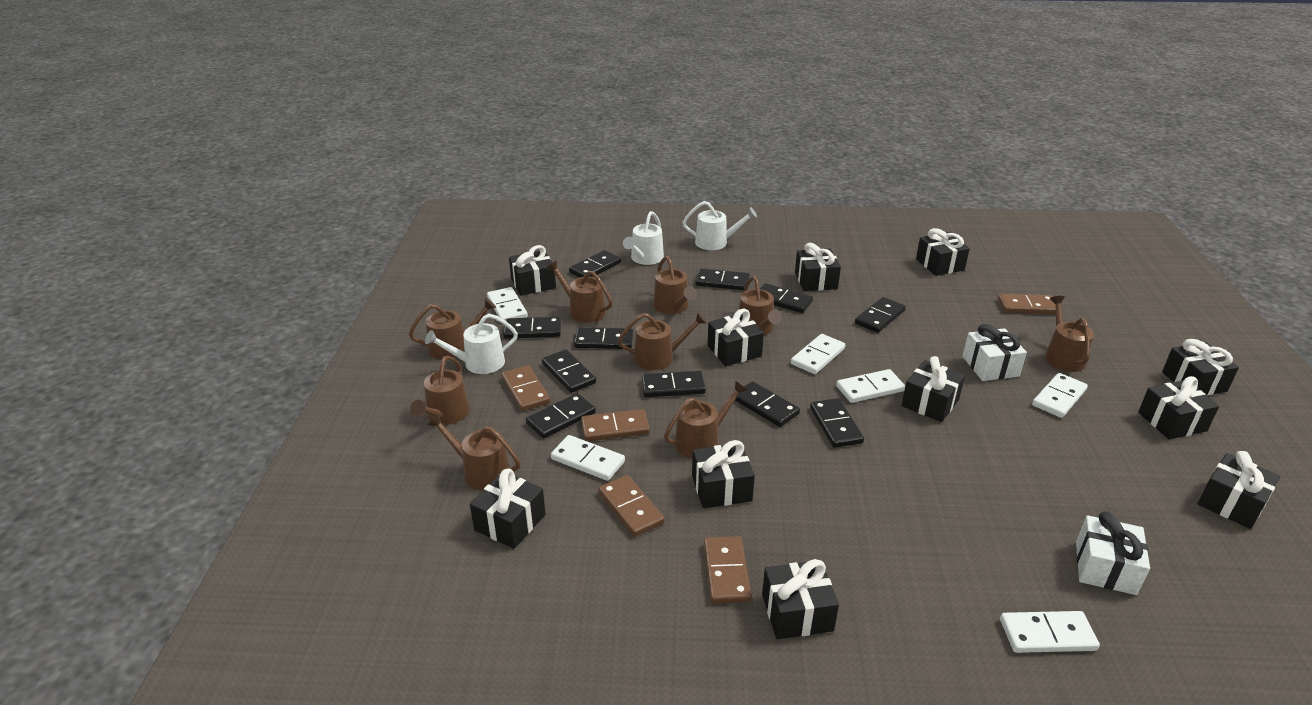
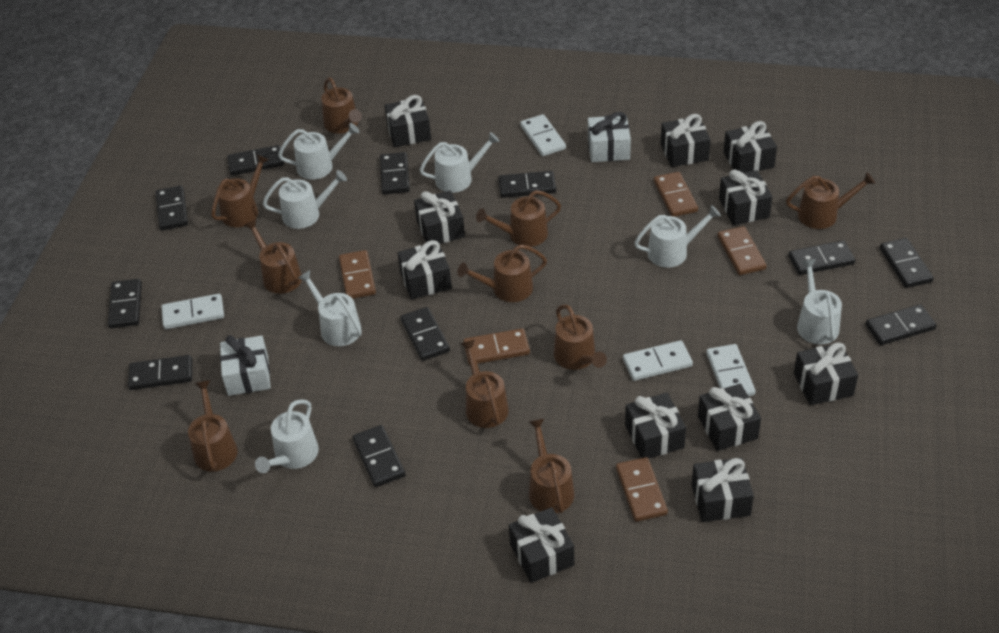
brown watering can: 9 -> 10
white domino: 6 -> 4
white watering can: 3 -> 7

